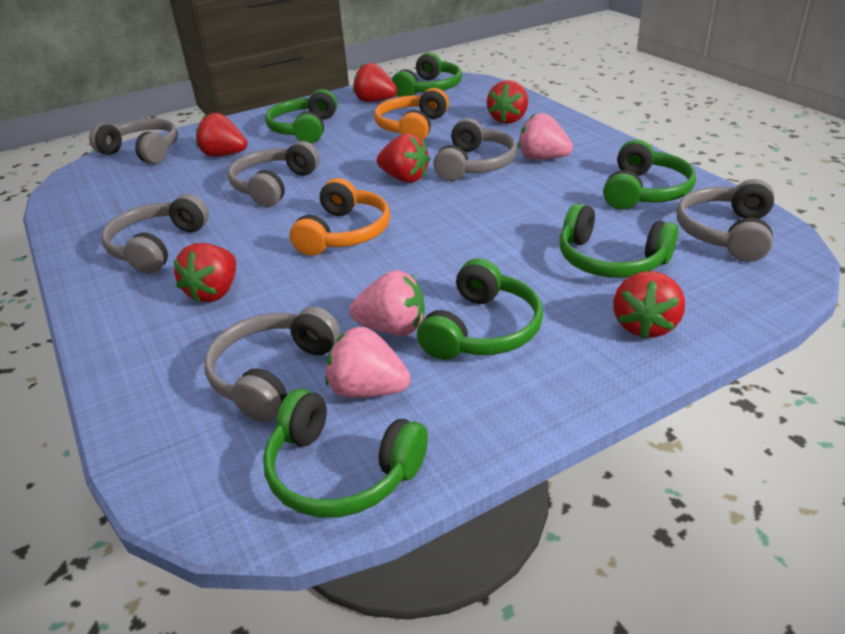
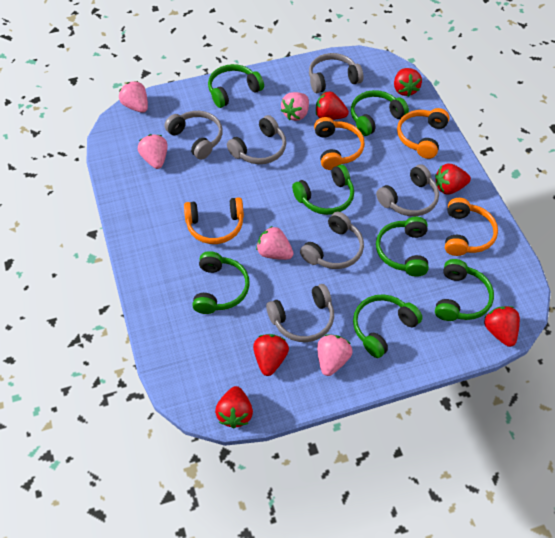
green headphones: 6 -> 7
orange headphones: 2 -> 4
pink strawberry: 3 -> 5

